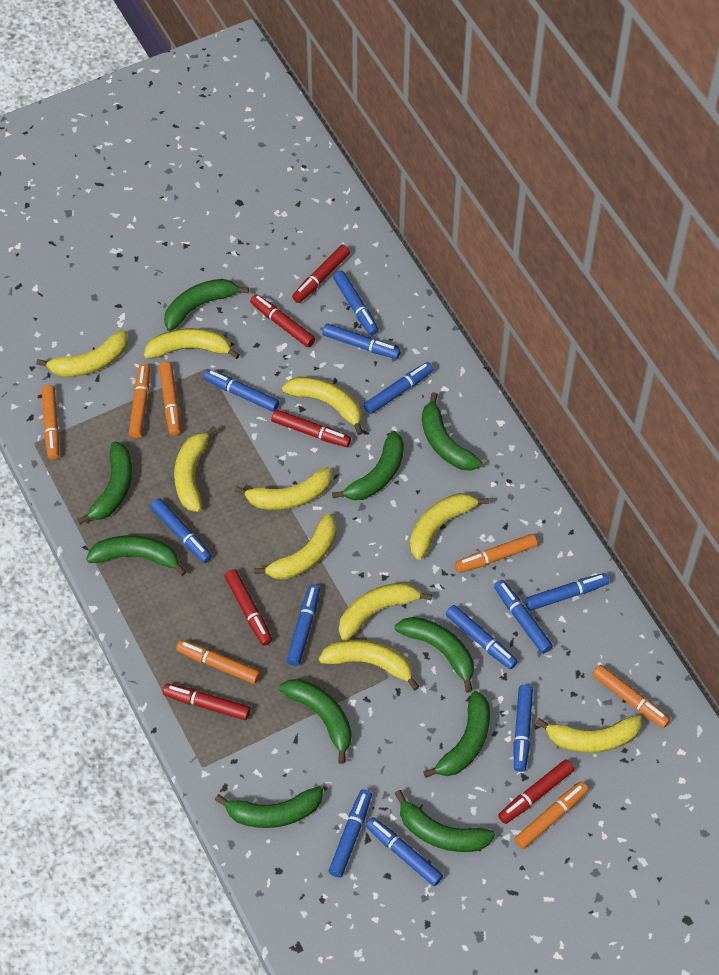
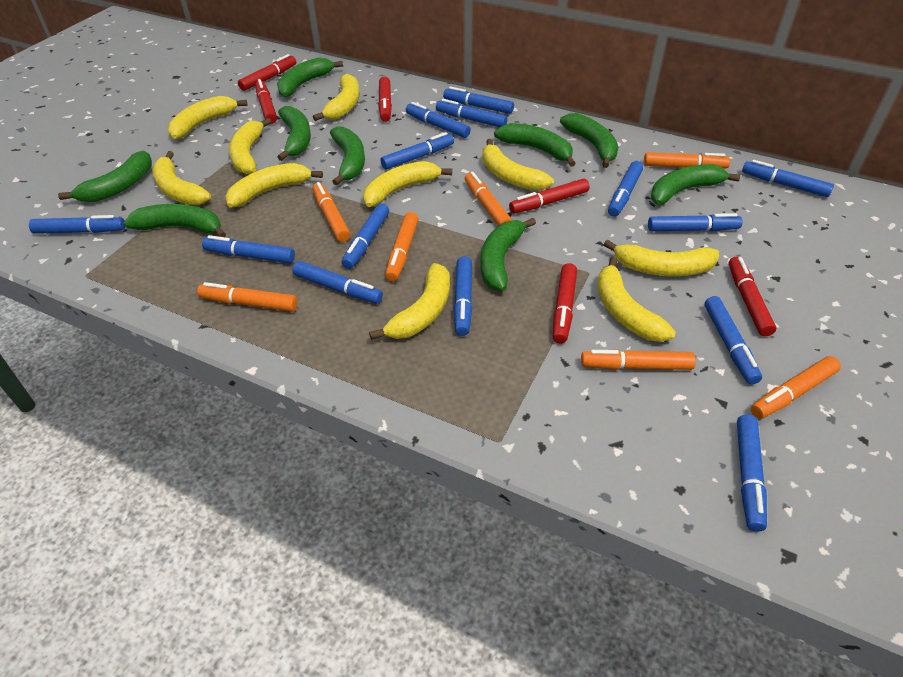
blue marker: 12 -> 14
green banana: 10 -> 9

